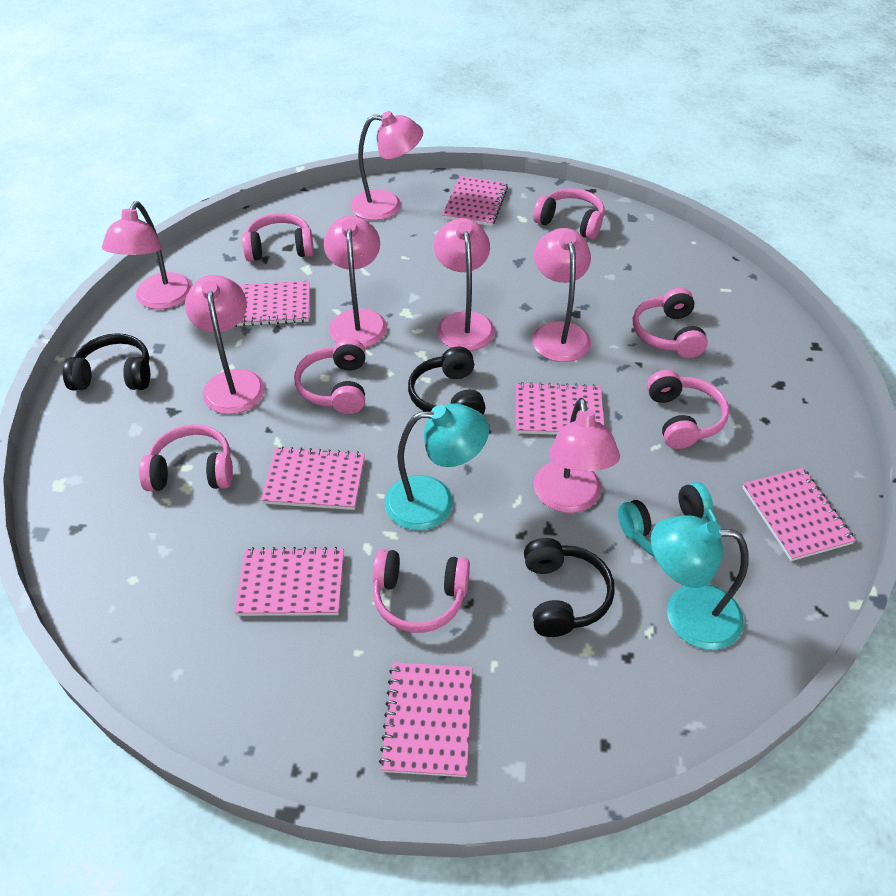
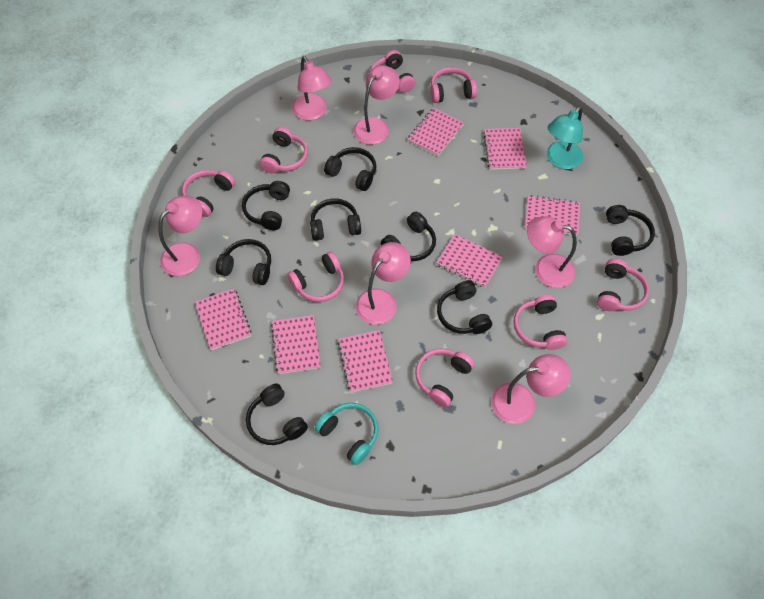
black headphones: 3 -> 8
pink headphones: 7 -> 8
pink lamp: 7 -> 6
turquoise lamp: 2 -> 1

